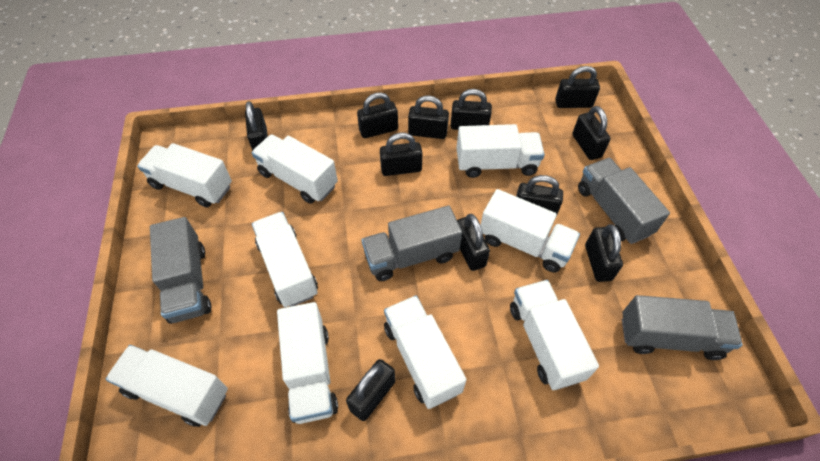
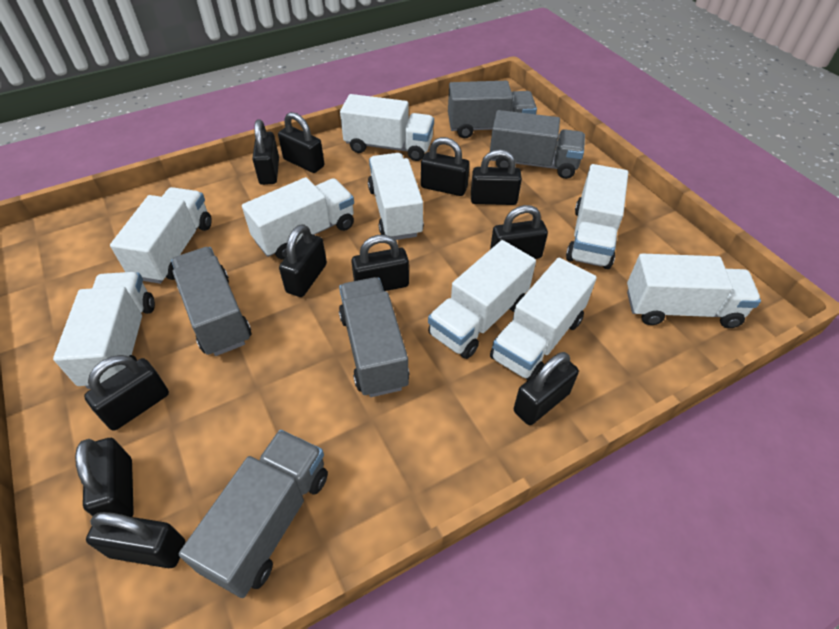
grey truck: 4 -> 5

